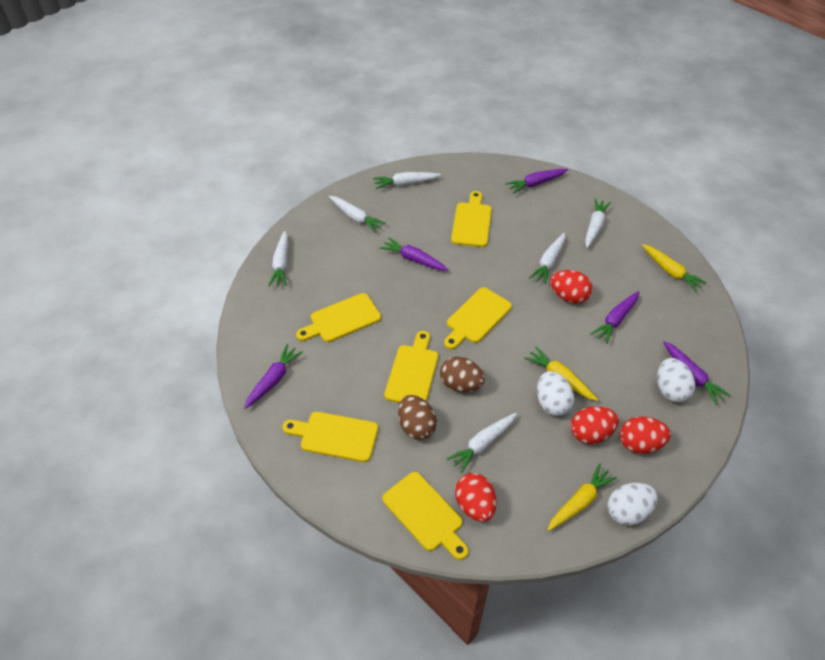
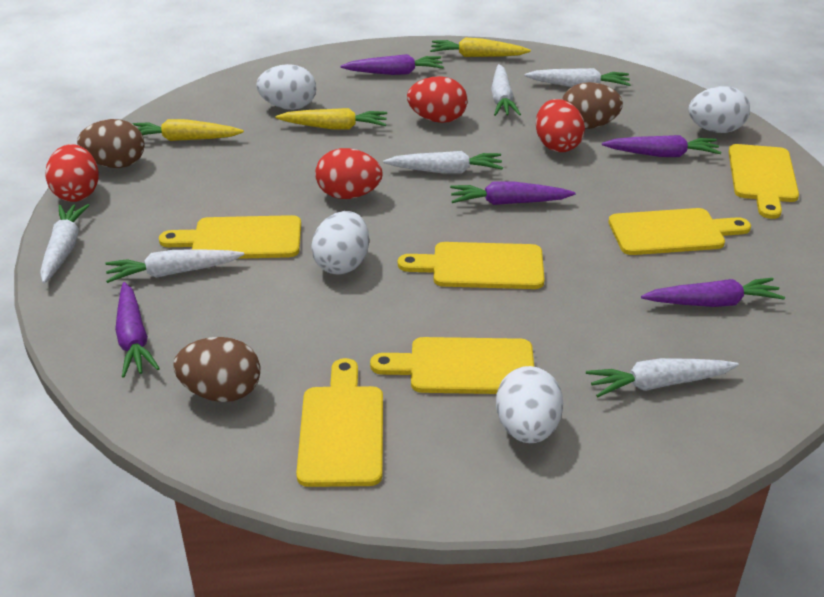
brown egg: 2 -> 3
white egg: 3 -> 4

